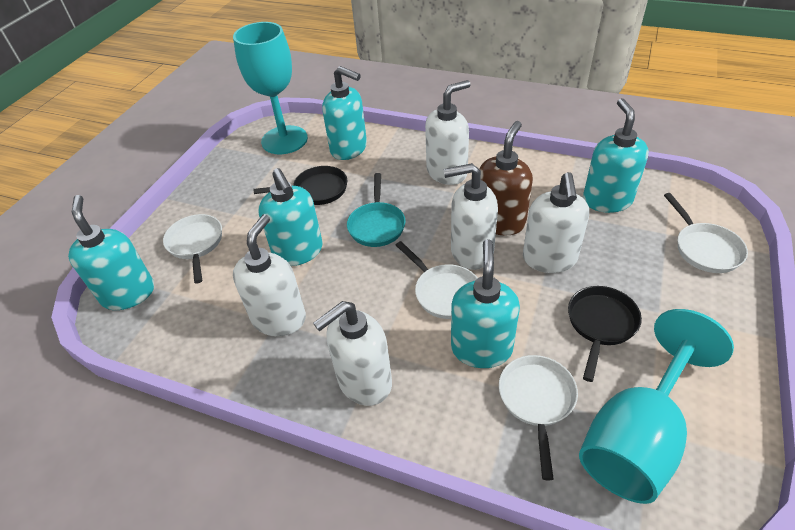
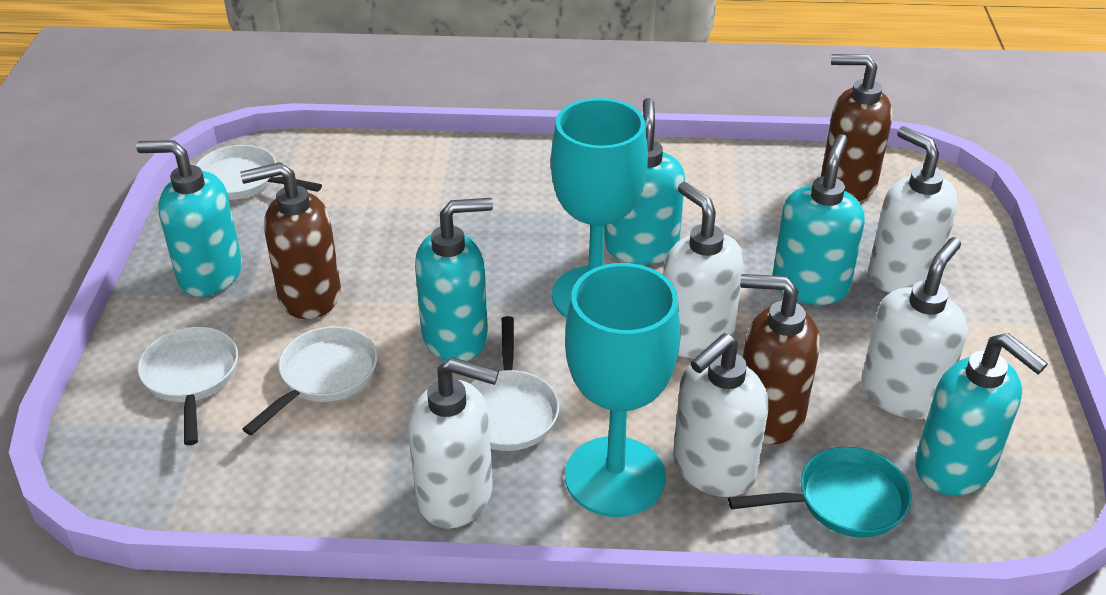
black pan: 2 -> 0
brown soap dispenser: 1 -> 3

